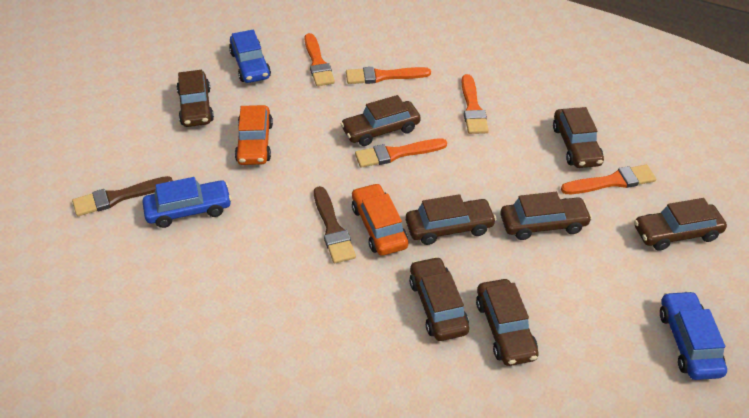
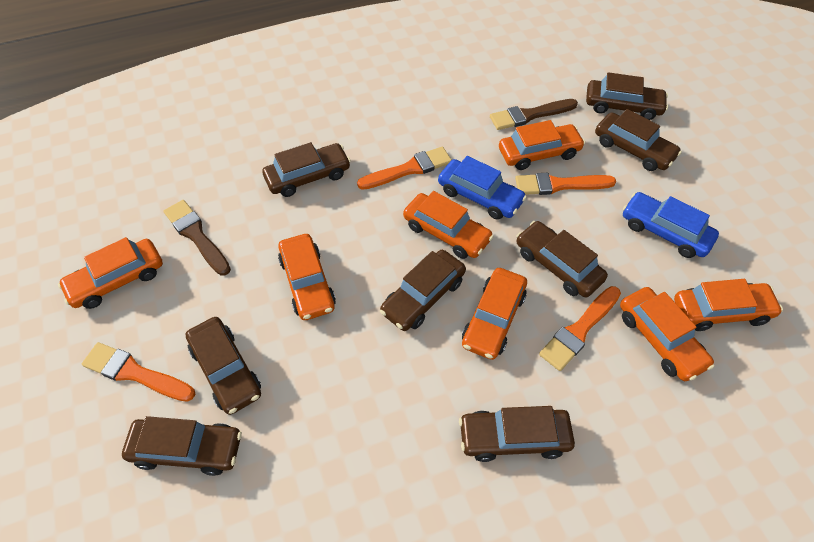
blue car: 3 -> 2
orange brush: 5 -> 4
orange car: 2 -> 7

